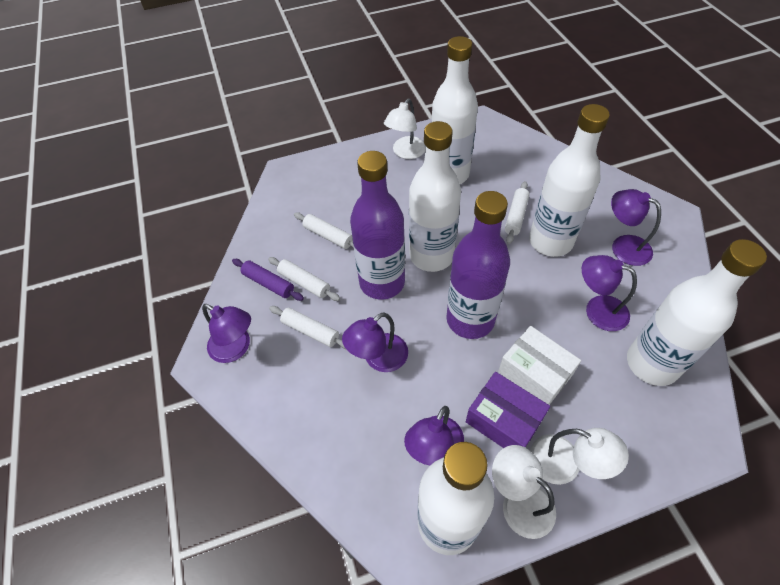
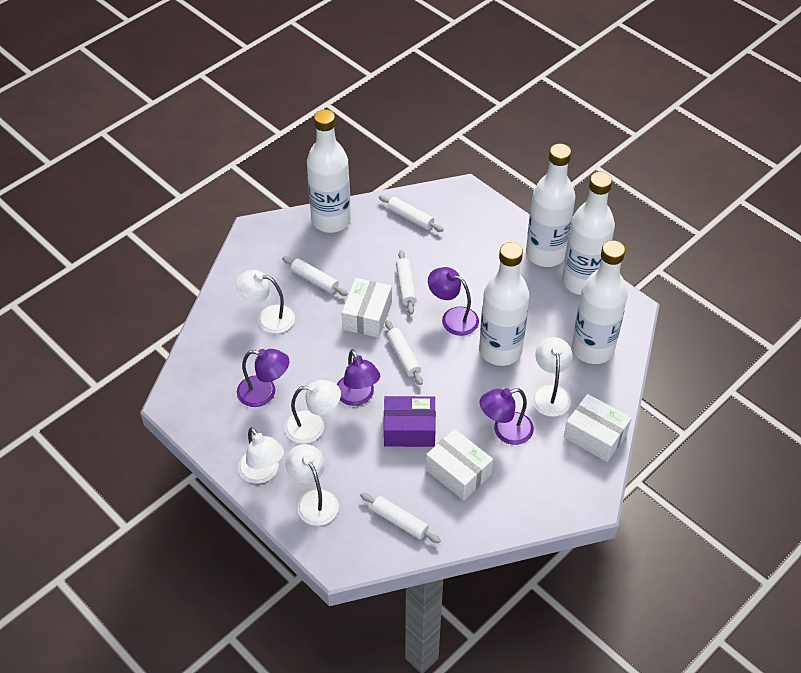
purple bottle: 2 -> 0
purple lamp: 5 -> 4
purple rolling pin: 1 -> 0
white box: 1 -> 3
white lamp: 3 -> 5
white rolling pin: 4 -> 5

